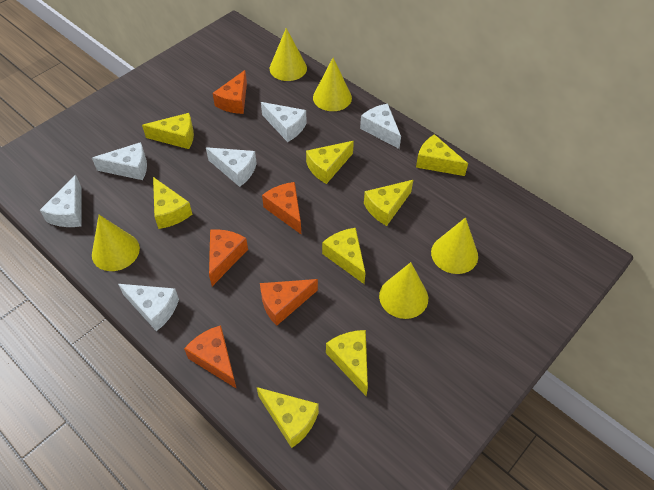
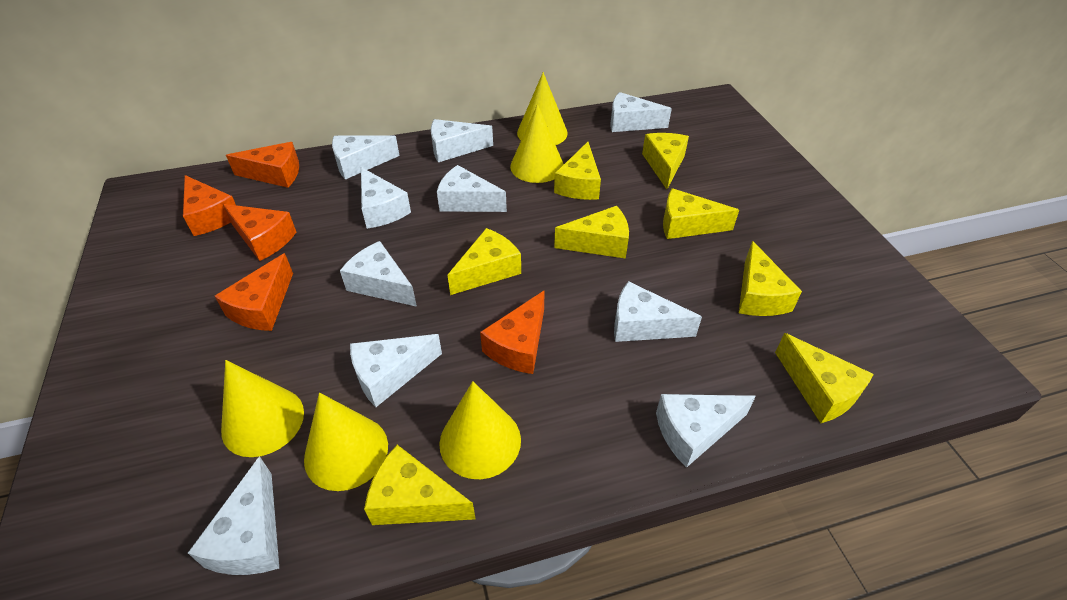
white cheese: 6 -> 10

